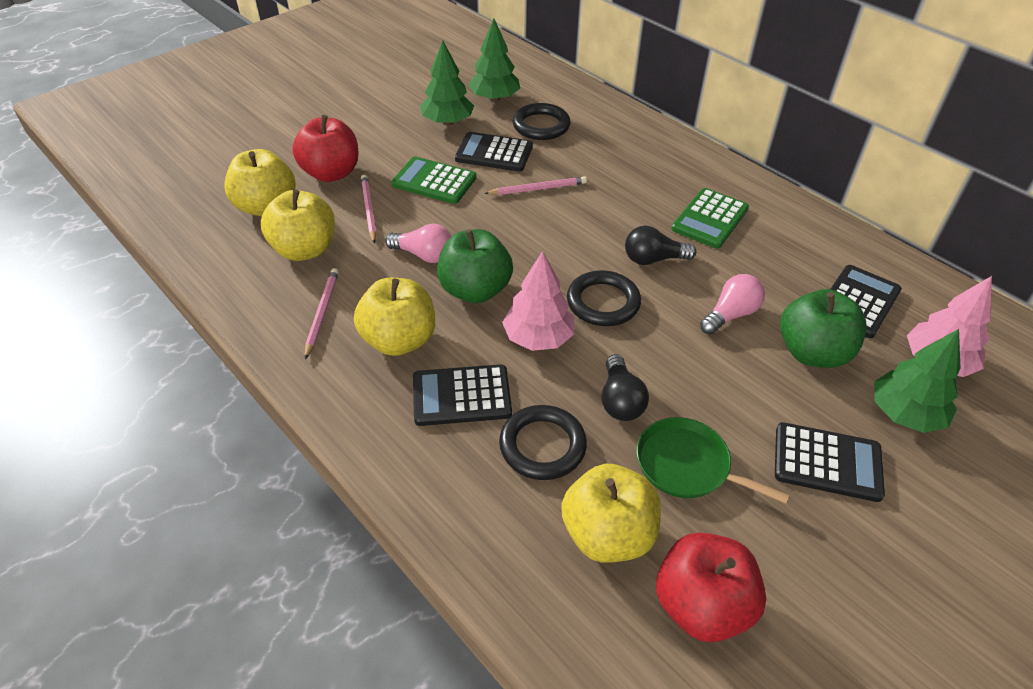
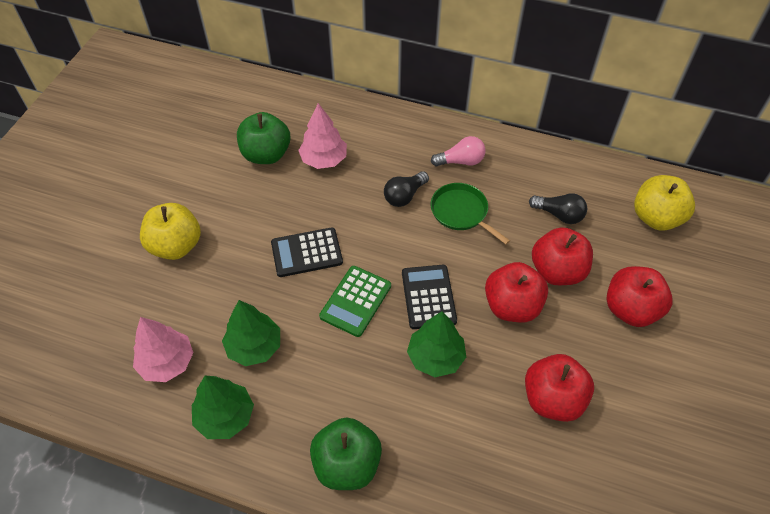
black calculator: 4 -> 2
black ring: 3 -> 0
green calculator: 2 -> 1
pink light bulb: 2 -> 1
pink pencil: 3 -> 0
red apple: 2 -> 4
yellow apple: 4 -> 2

